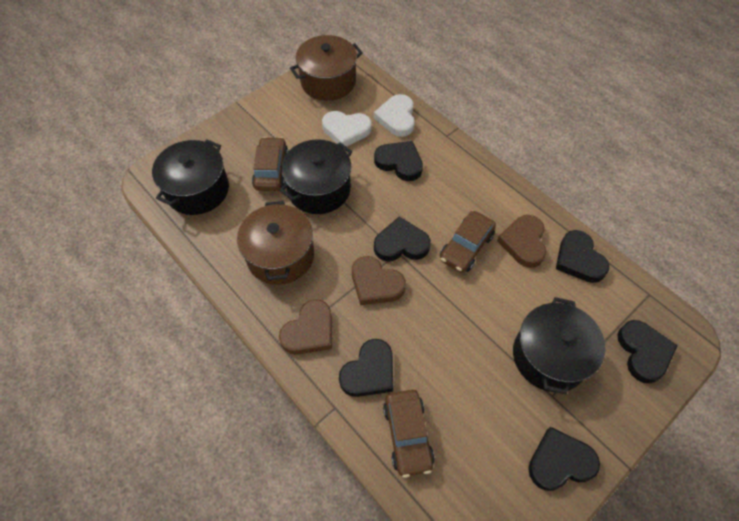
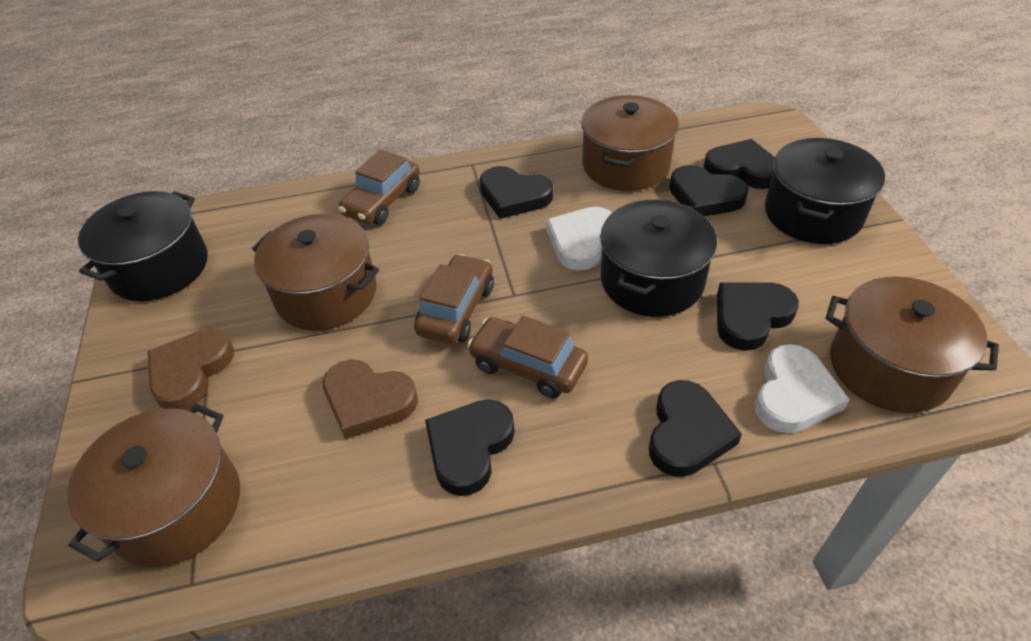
brown heart: 3 -> 2
brown pot: 2 -> 4

